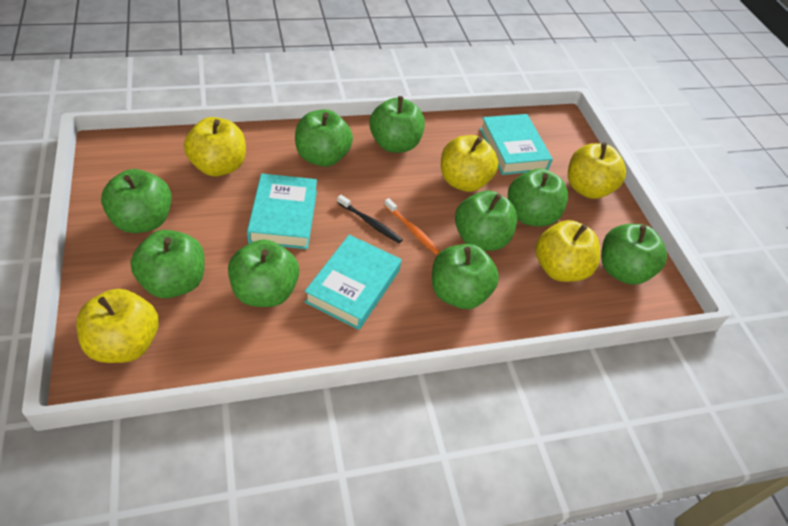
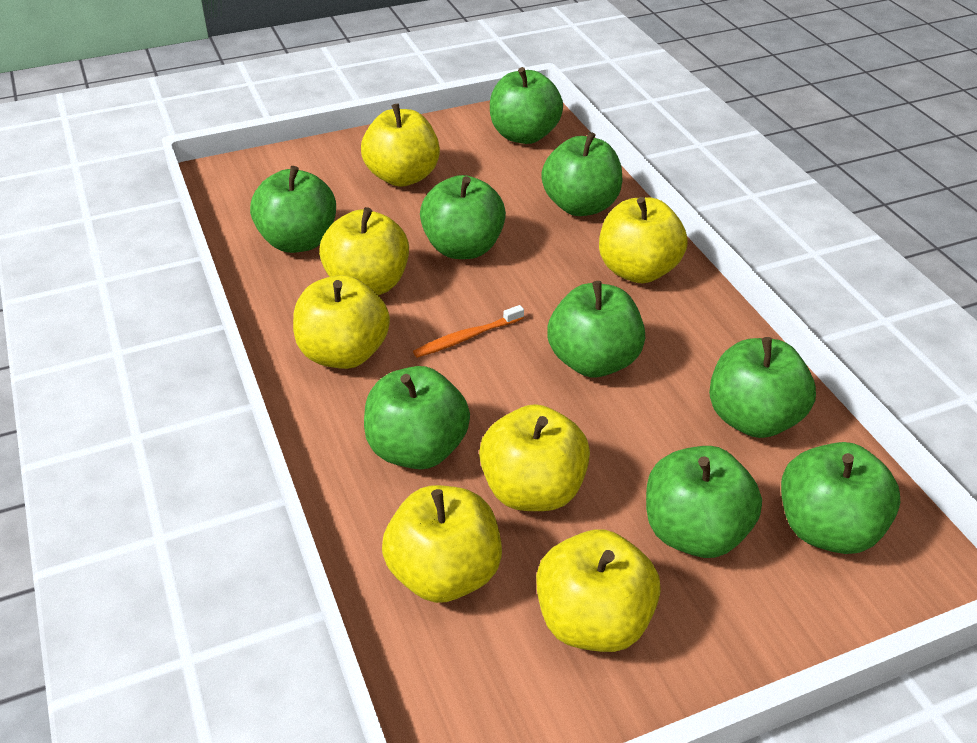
black toothbrush: 1 -> 0
turquoise book: 3 -> 0
yellow apple: 5 -> 7

